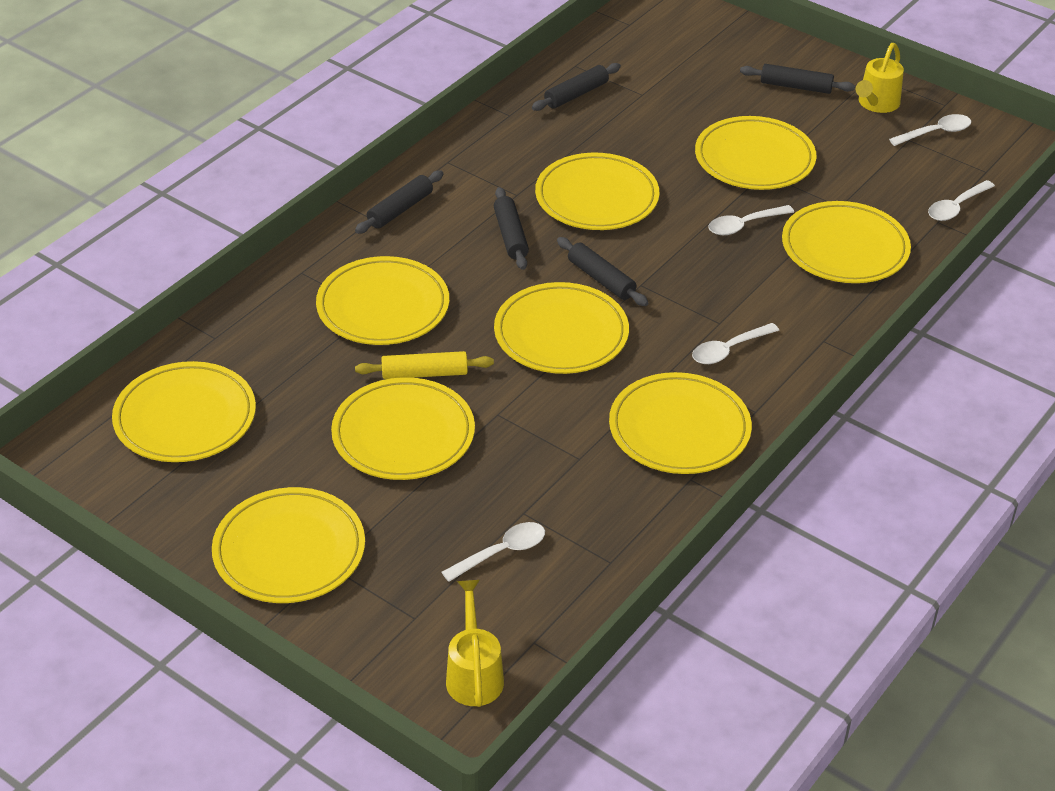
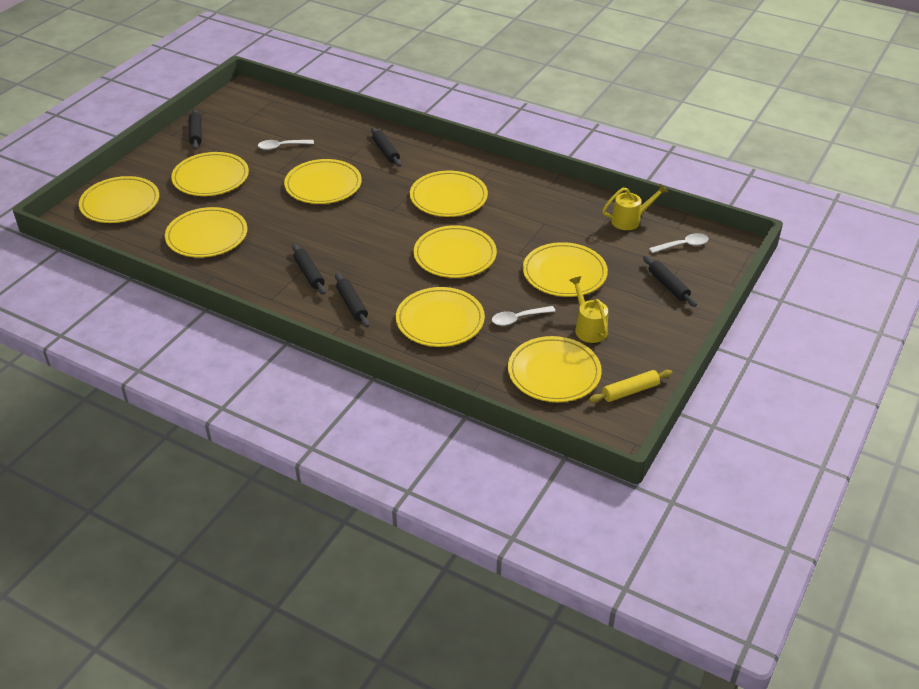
white spoon: 5 -> 3

